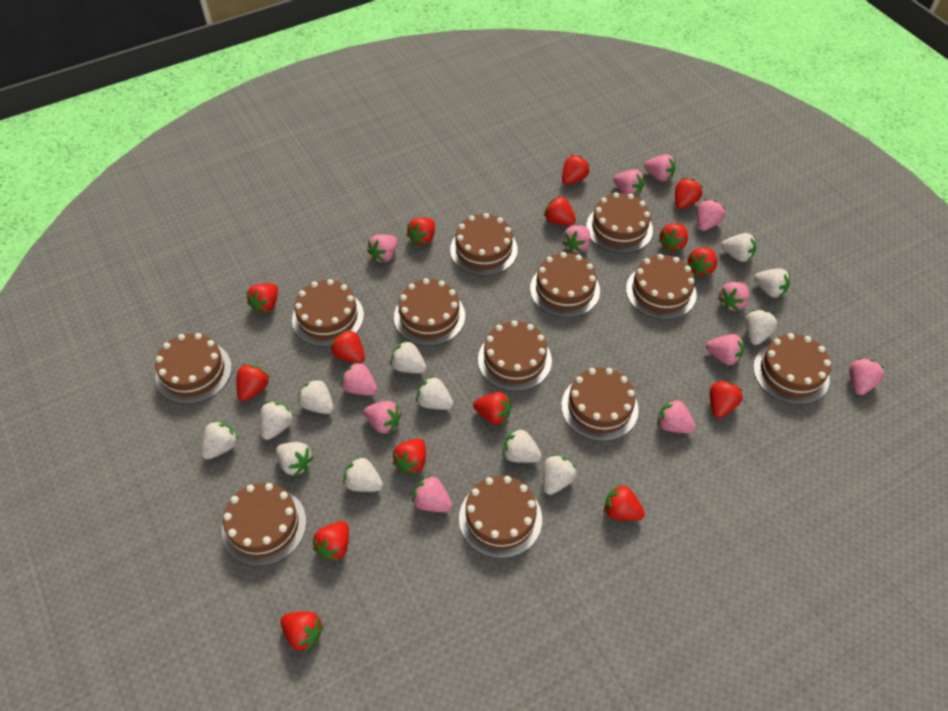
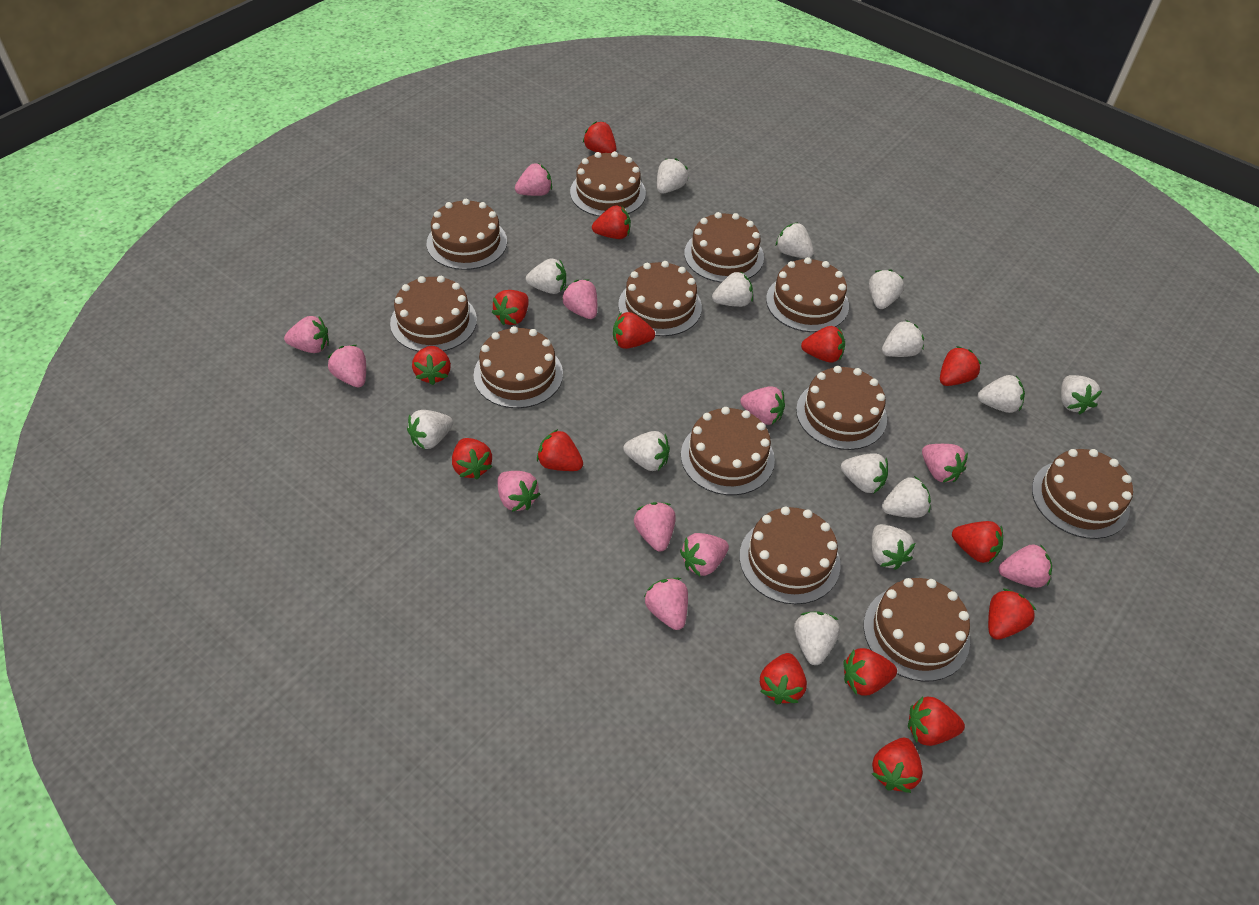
pink strawberry: 12 -> 11
white strawberry: 12 -> 14

